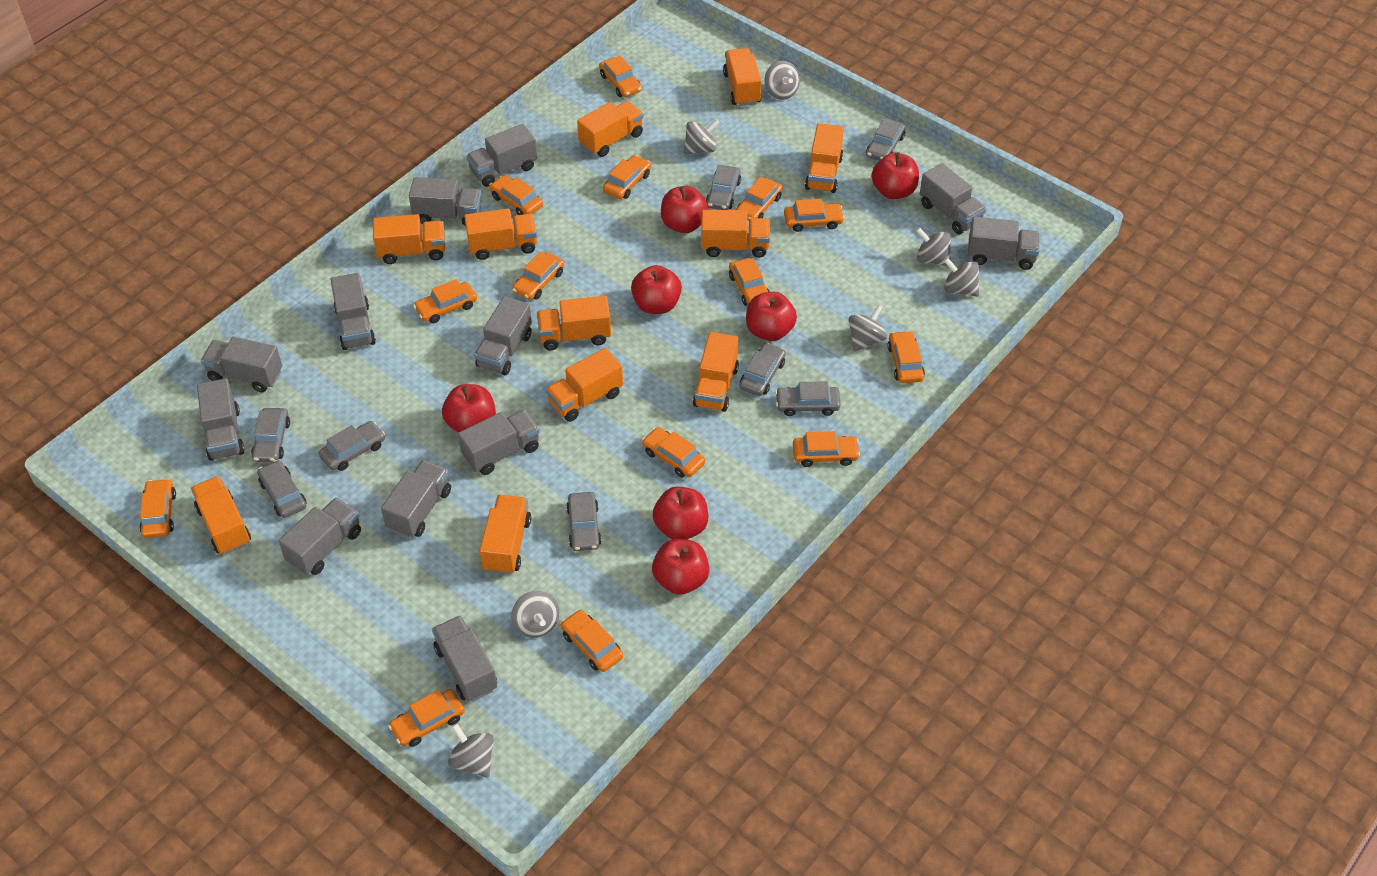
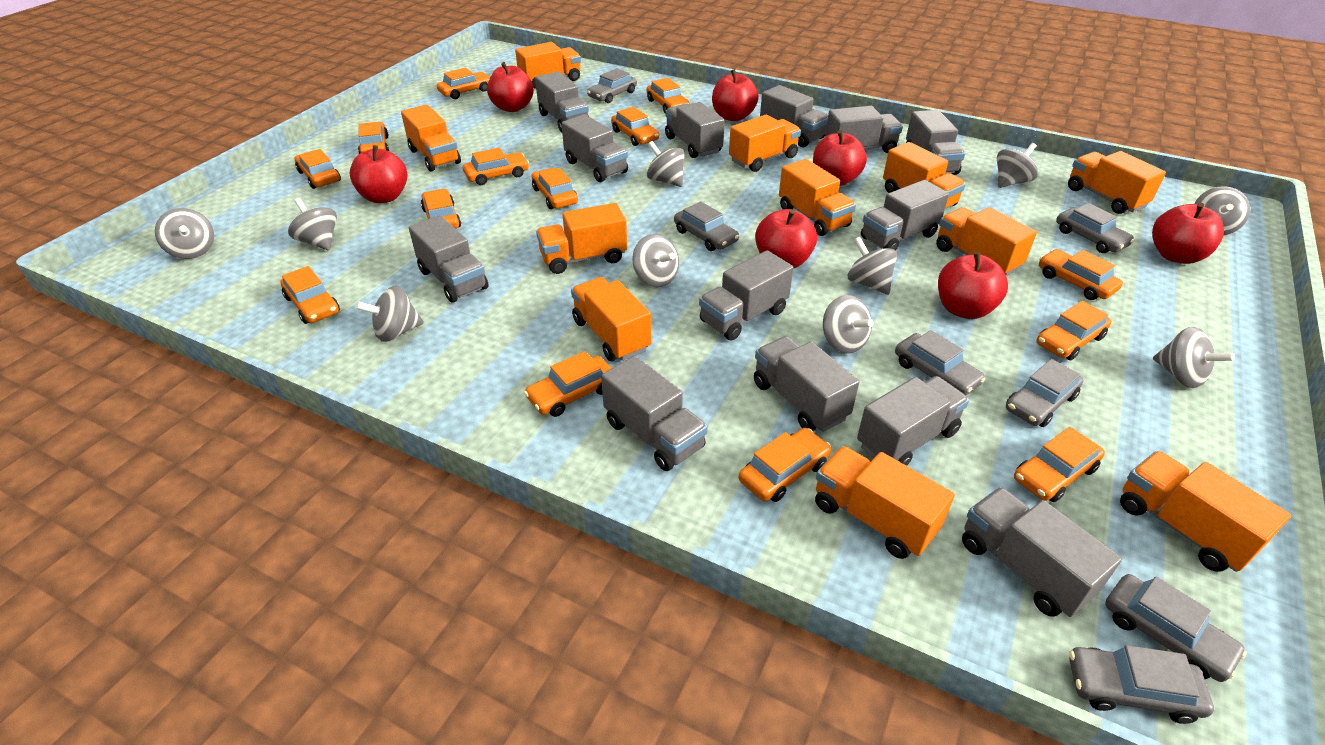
grey car: 8 -> 7
grey spinning top: 7 -> 10
grey truck: 12 -> 13

